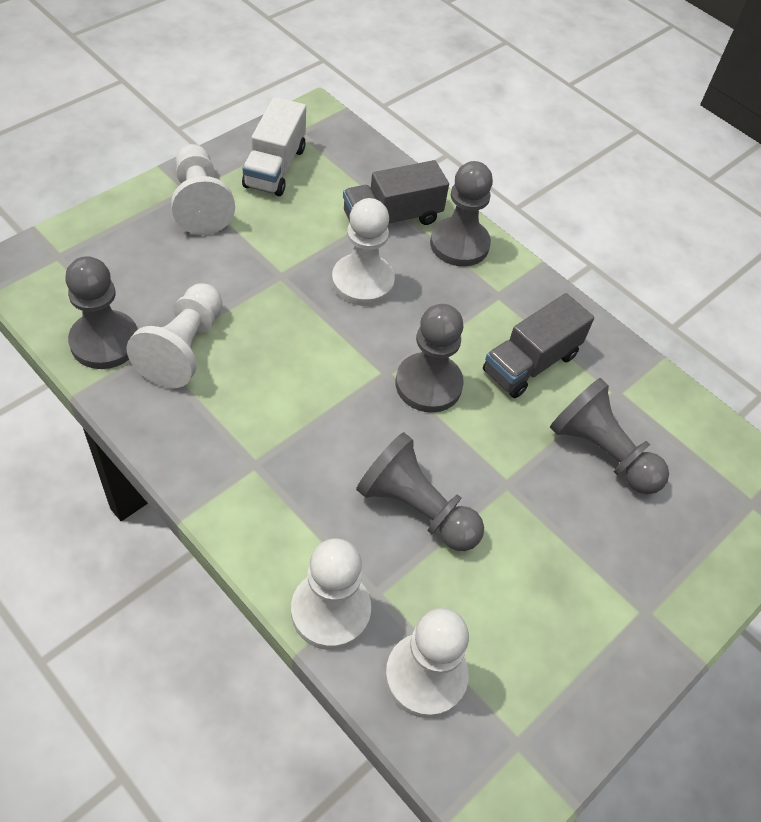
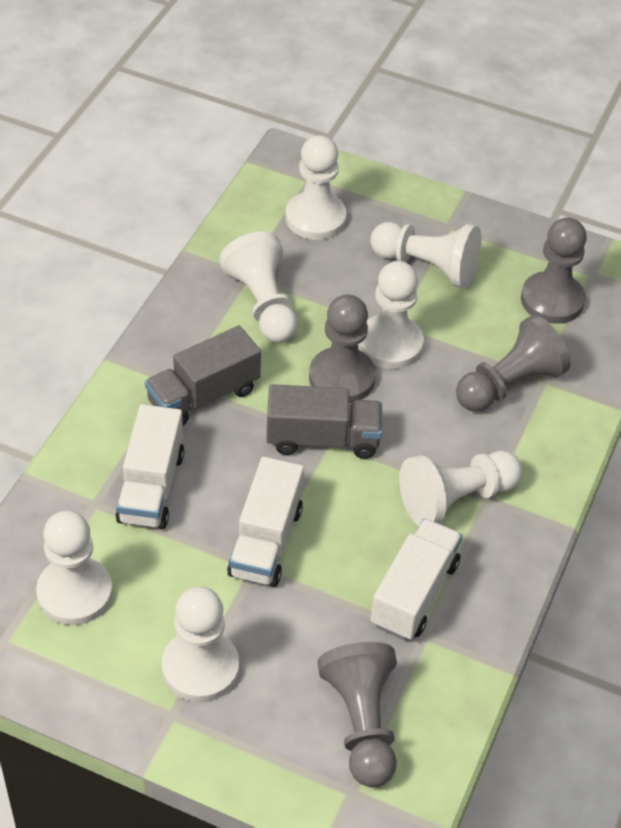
grey pawn: 5 -> 4
white pawn: 5 -> 7
white truck: 1 -> 3

